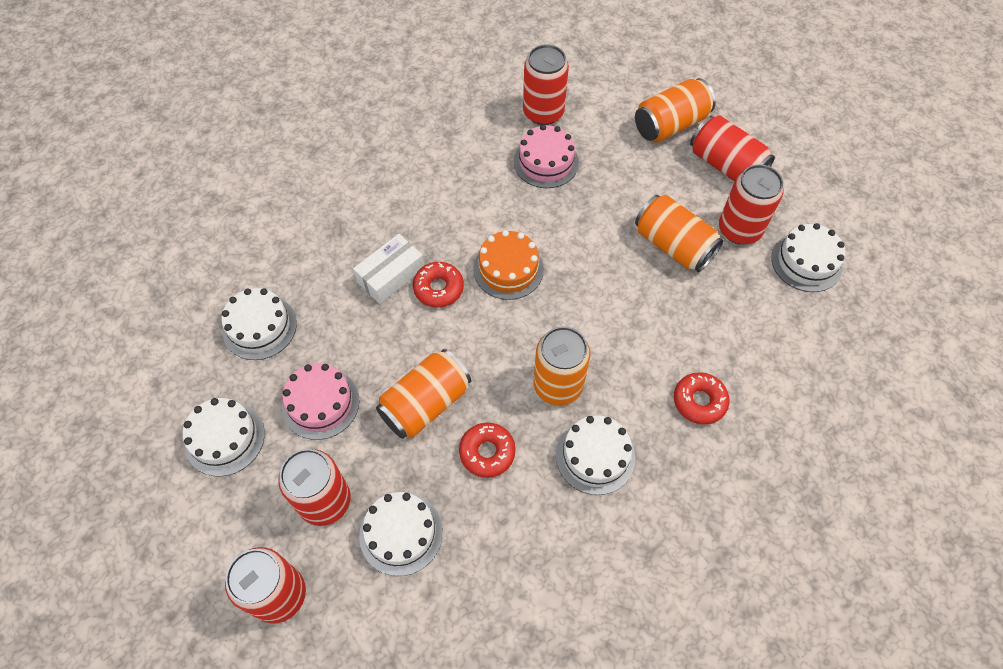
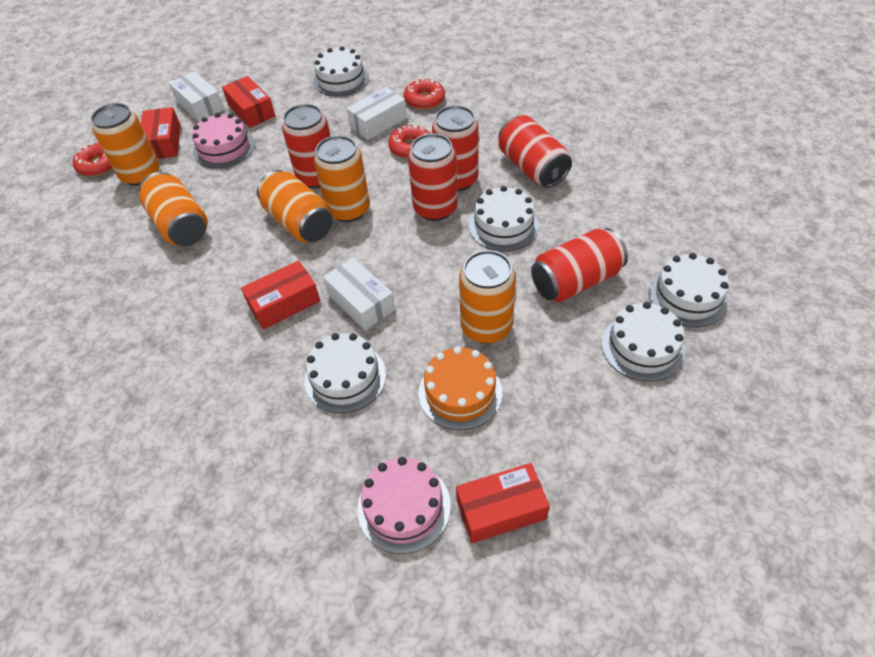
orange can: 4 -> 5
red box: 0 -> 4
white box: 1 -> 3

